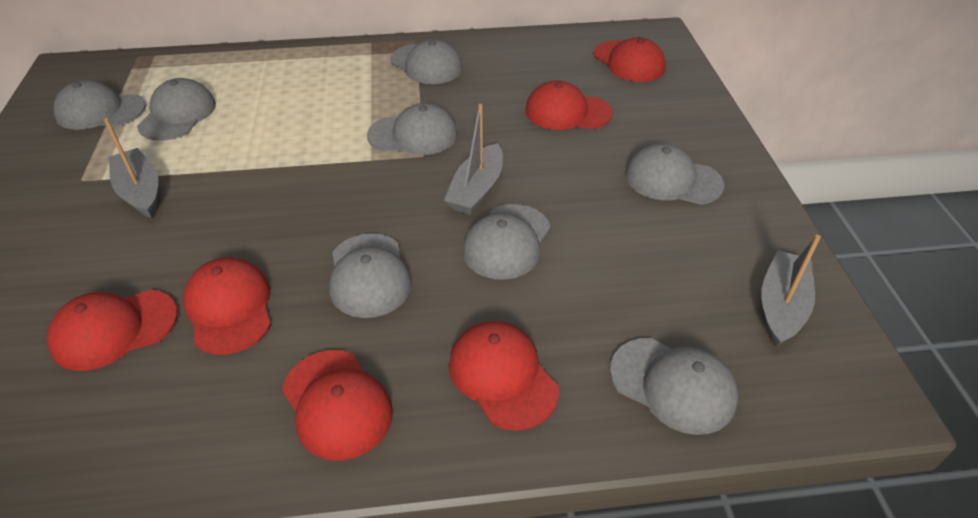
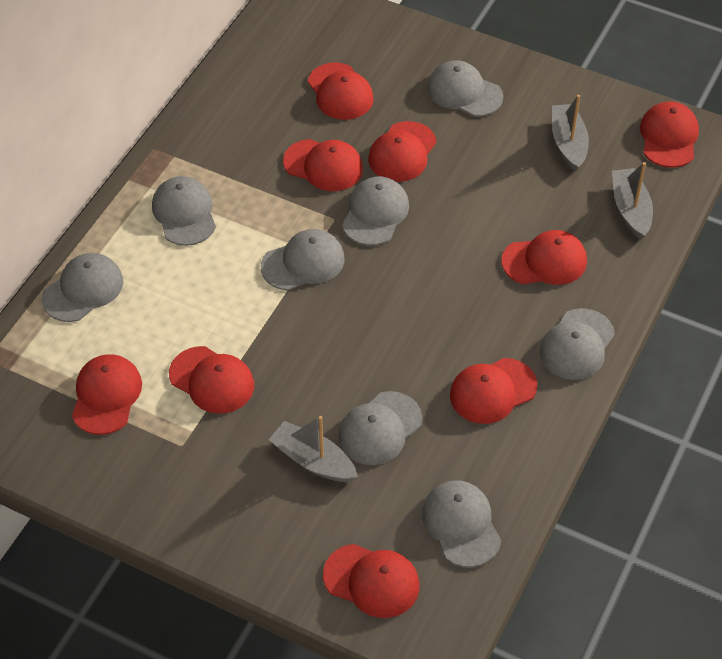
red cap: 6 -> 9

